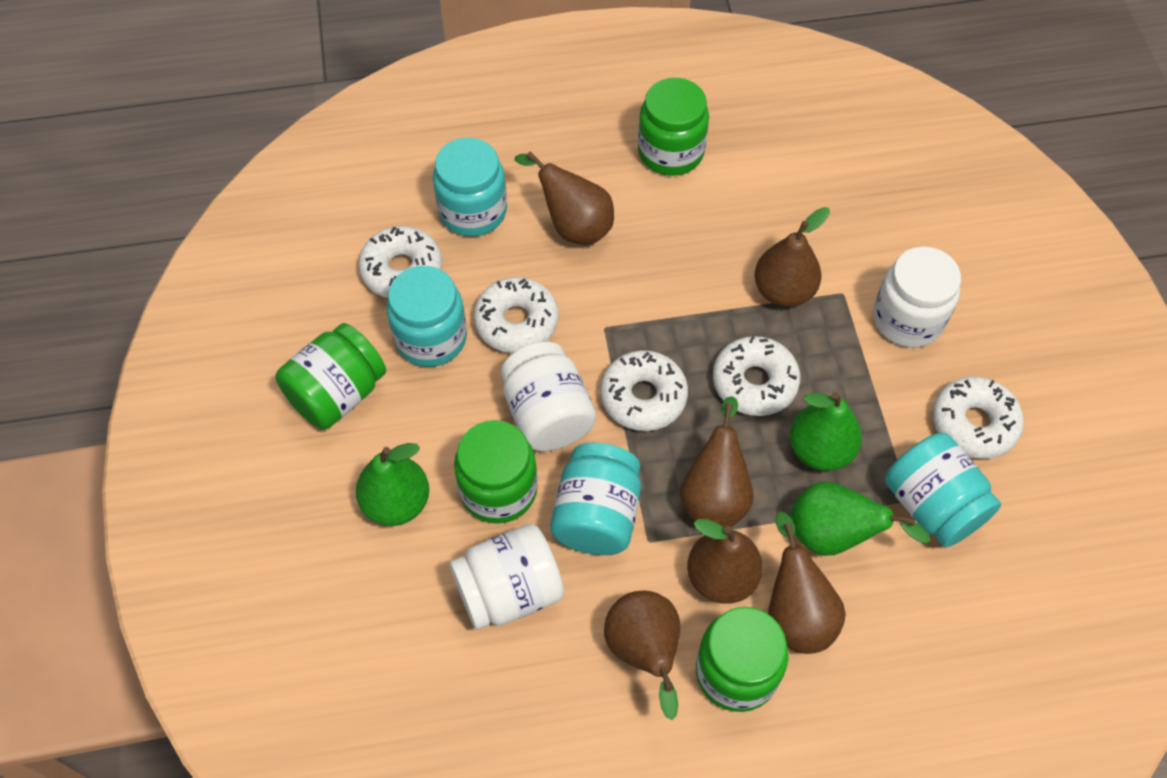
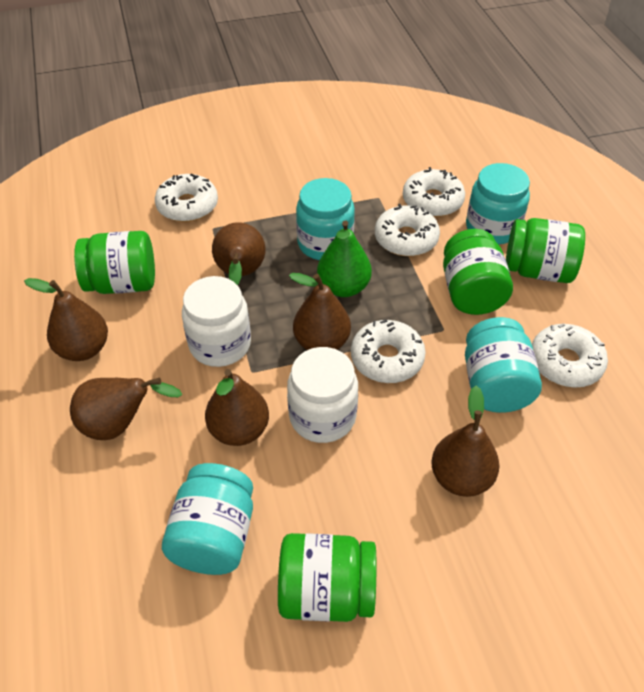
green pear: 3 -> 1
white jar: 3 -> 2

